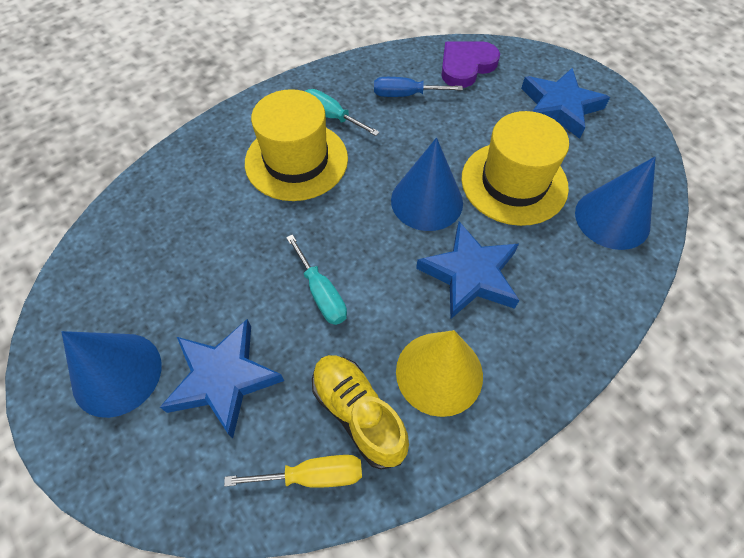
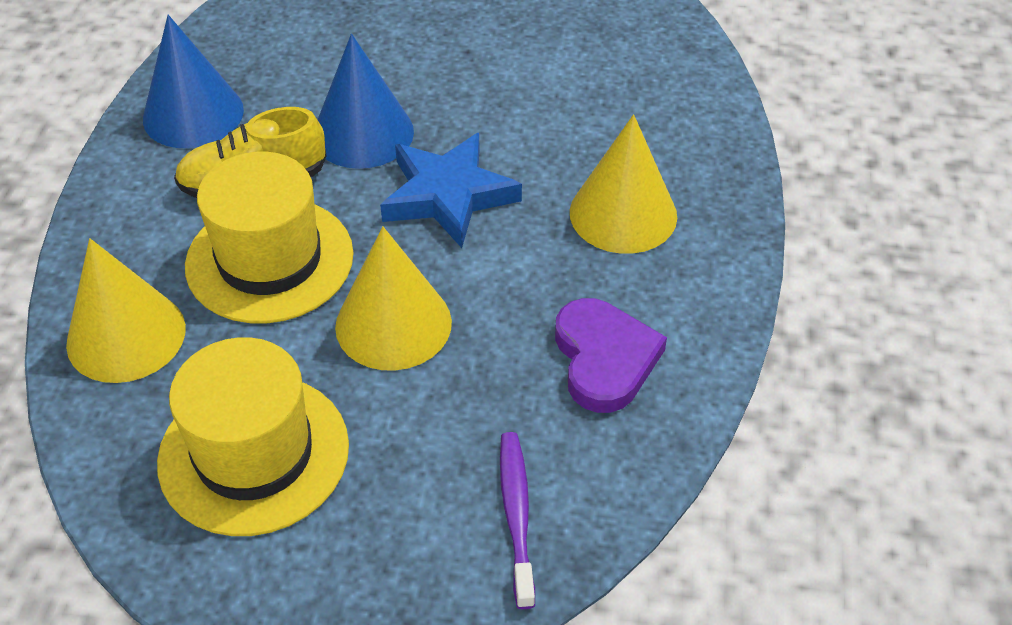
blue cone: 3 -> 2
blue screwdriver: 1 -> 0
blue star: 3 -> 1
purple toothbrush: 0 -> 1
turquoise screwdriver: 2 -> 0
yellow cone: 1 -> 3
yellow screwdriver: 1 -> 0

